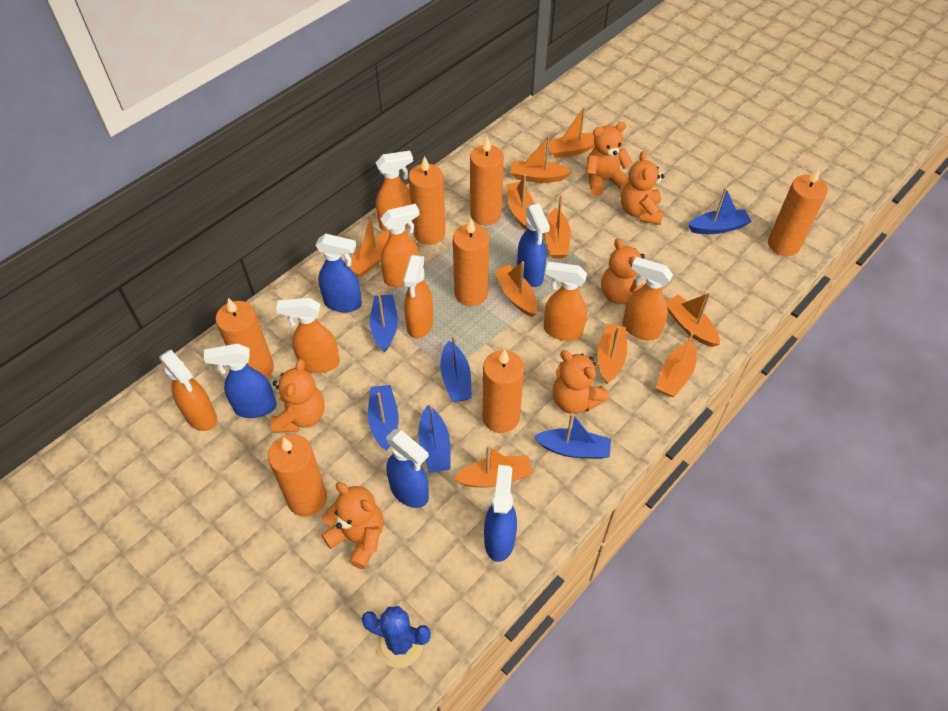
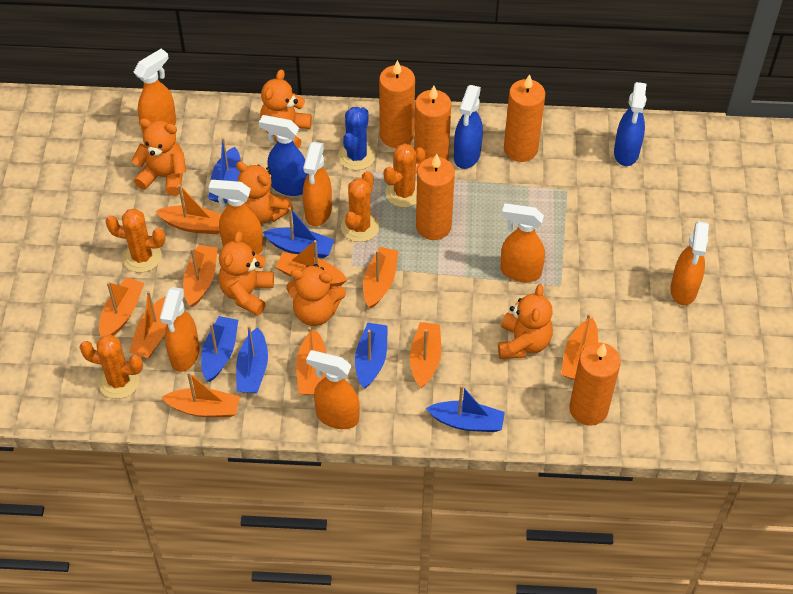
blue spray bottle: 5 -> 3
orange cactus: 0 -> 4
orange candle: 7 -> 5

